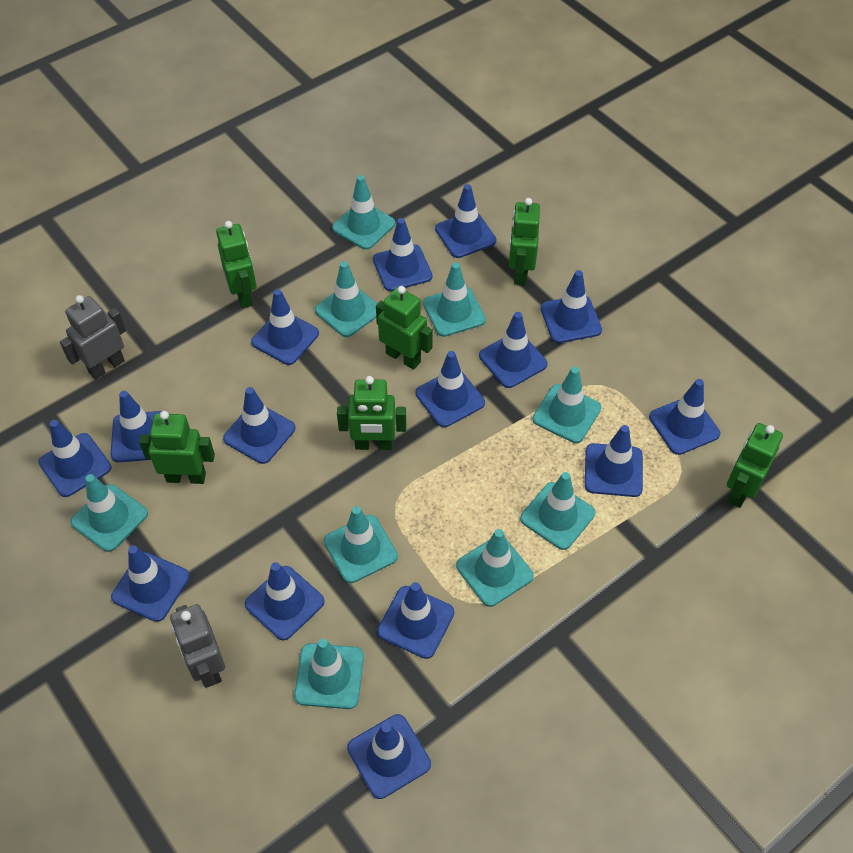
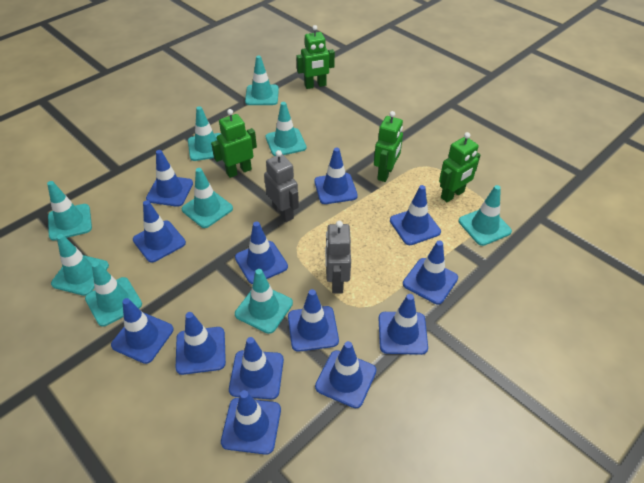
blue traffic cone: 15 -> 13
green robot: 6 -> 4

